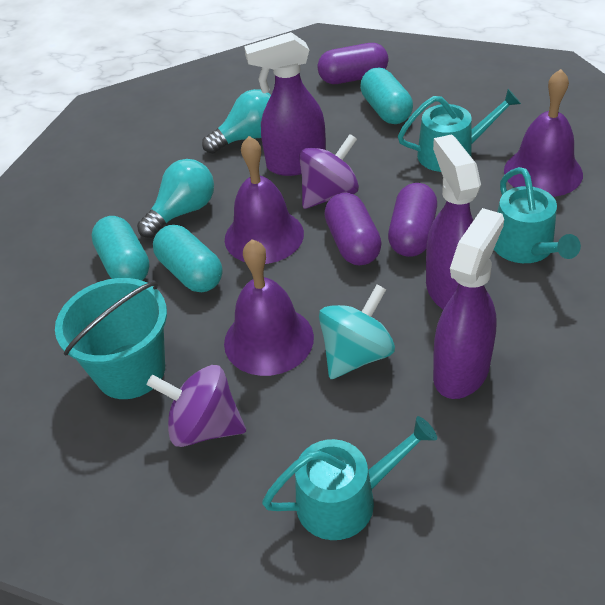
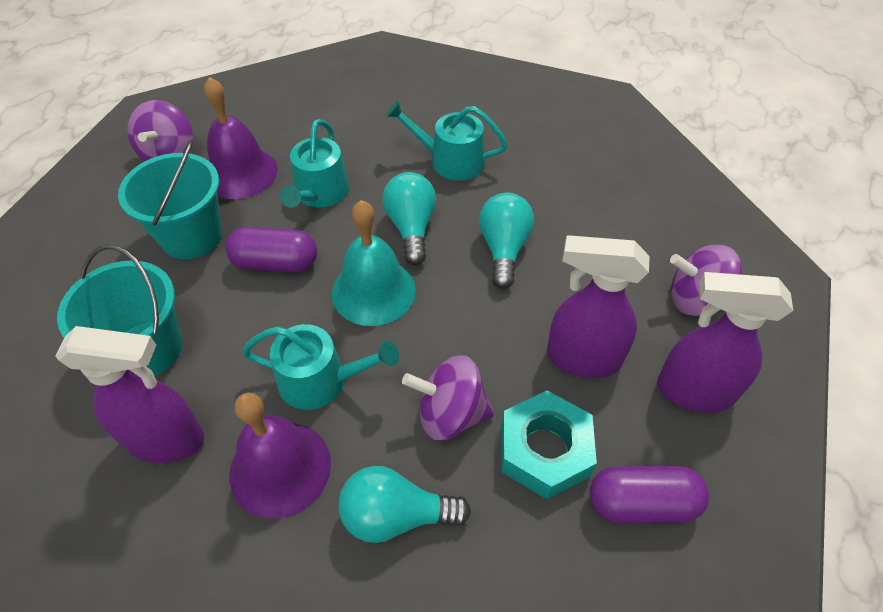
purple bell: 3 -> 2
purple capsule: 3 -> 2
purple spinning top: 2 -> 3
turquoise bell: 0 -> 1
turquoise bucket: 1 -> 2
turquoise capsule: 3 -> 0
turquoise light bulb: 2 -> 3
turquoise nut: 0 -> 1
turquoise spinning top: 1 -> 0

